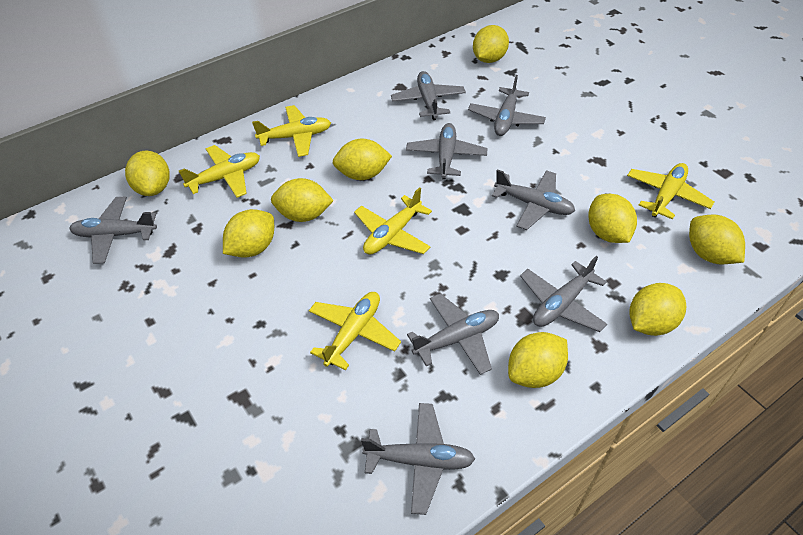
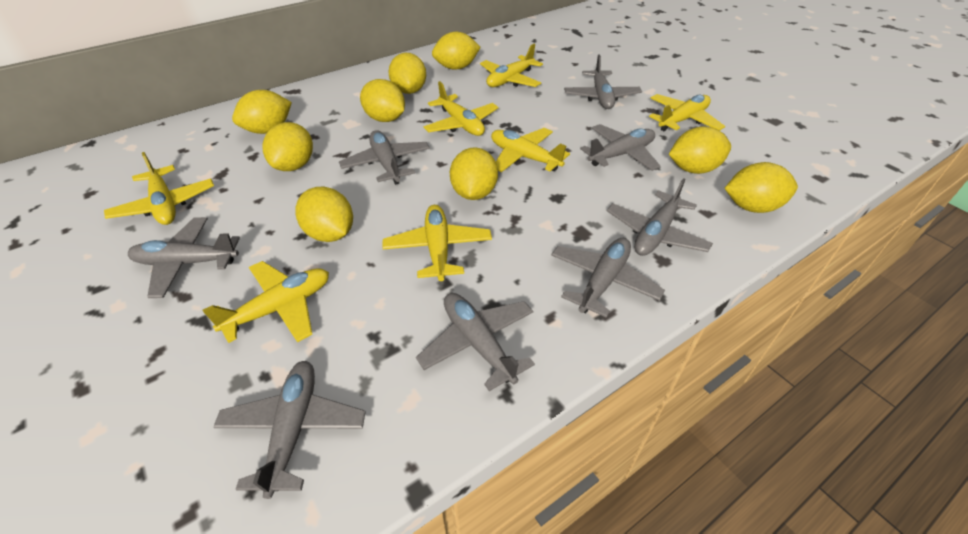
yellow plane: 5 -> 7

